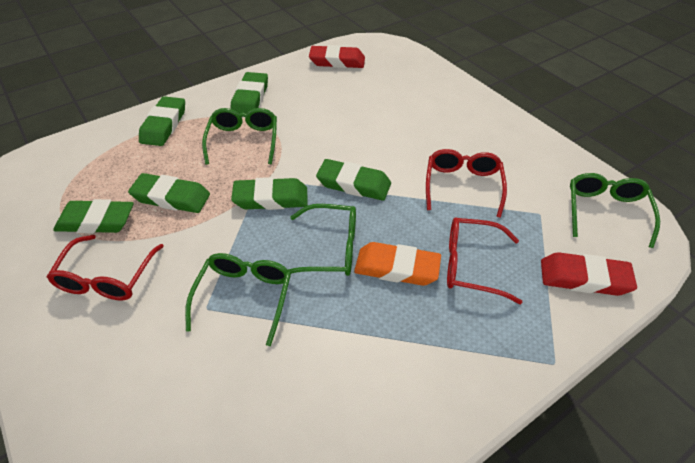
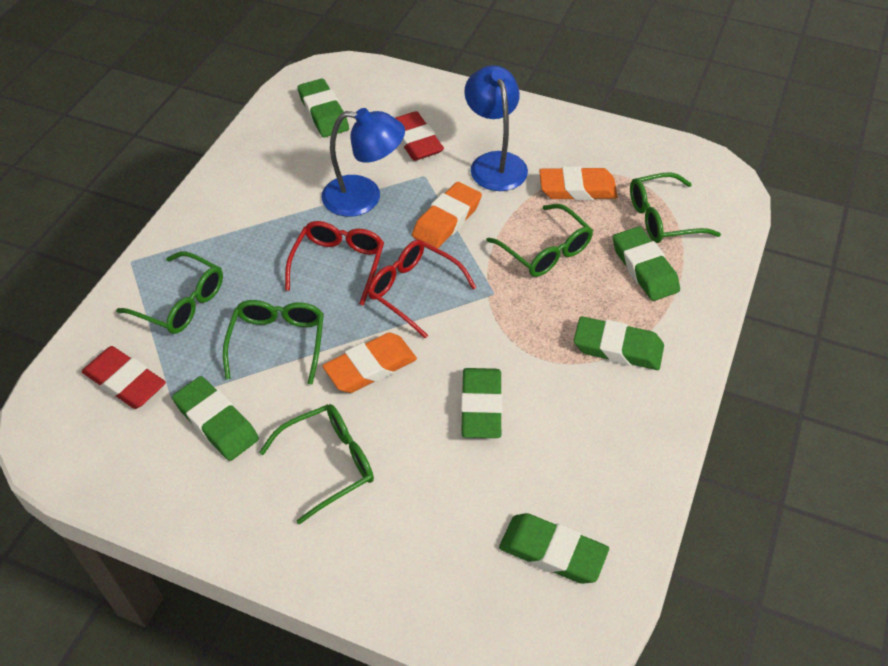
blue lamp: 0 -> 2
green glasses: 4 -> 5
orange eraser: 1 -> 3
red glasses: 3 -> 2

